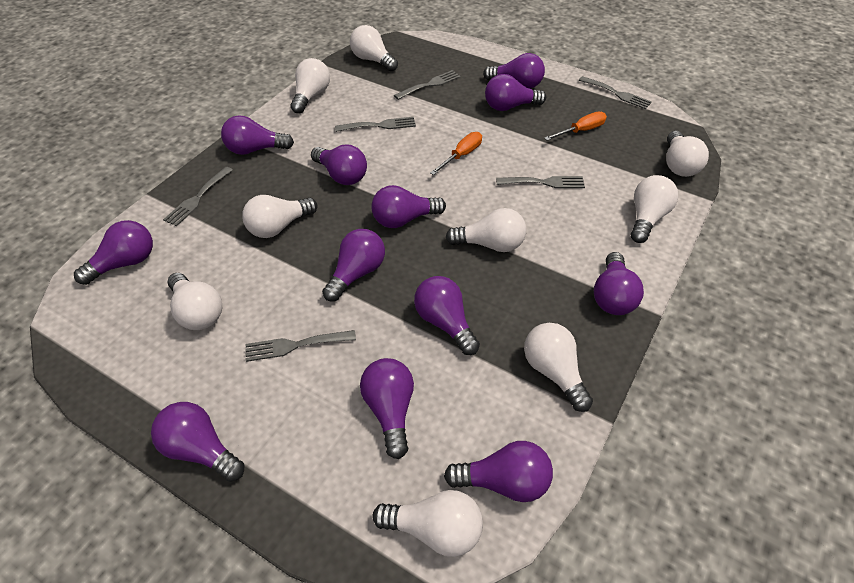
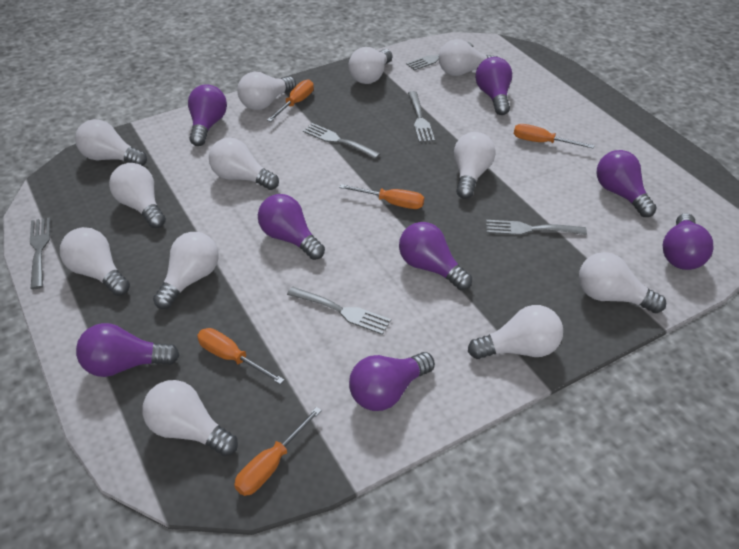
orange screwdriver: 2 -> 5
purple light bulb: 12 -> 8
white light bulb: 9 -> 12

